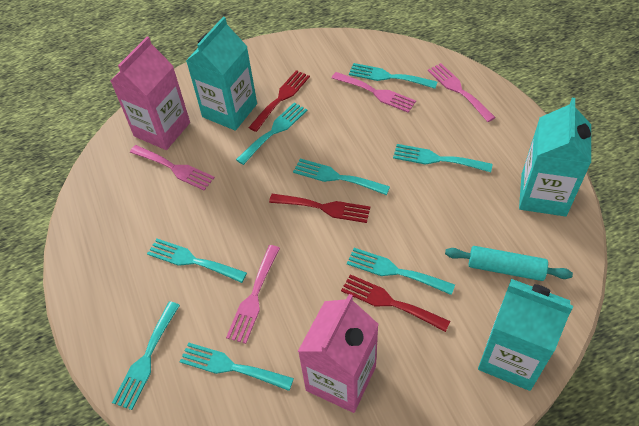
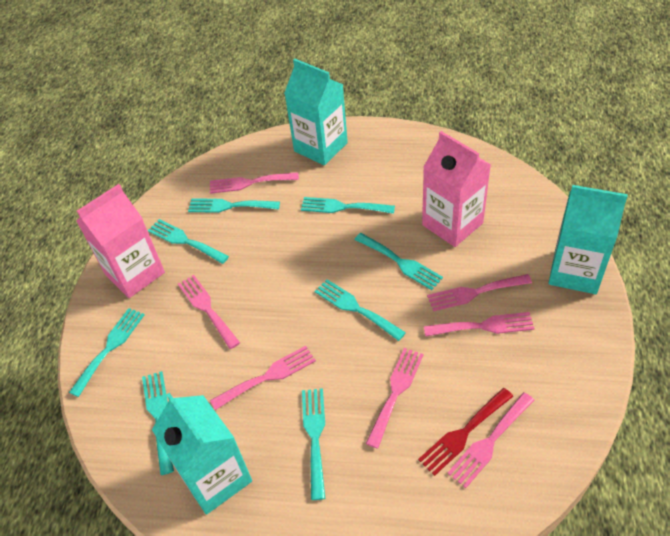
pink fork: 4 -> 7
red fork: 3 -> 1
turquoise rolling pin: 1 -> 0

